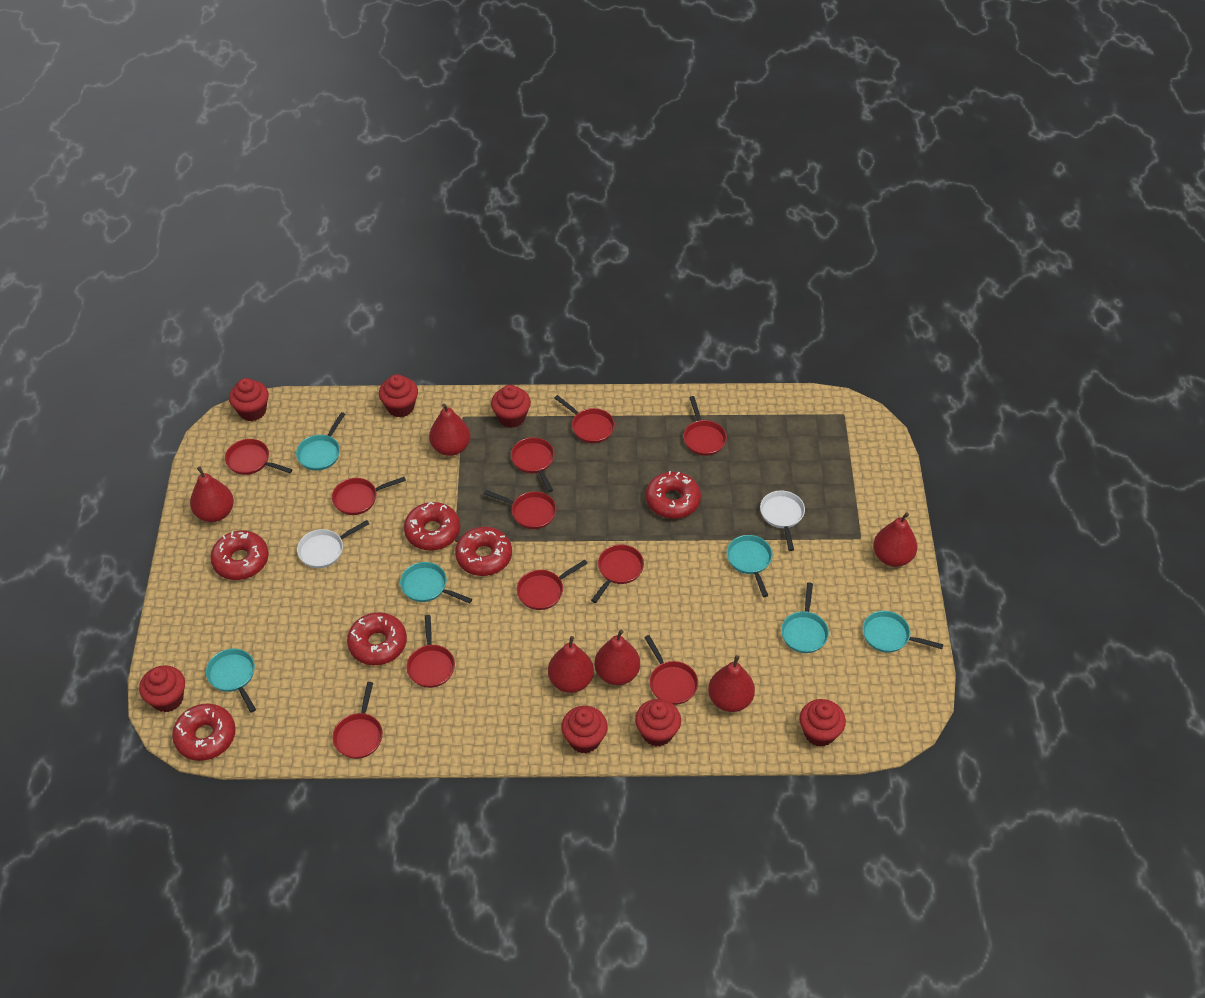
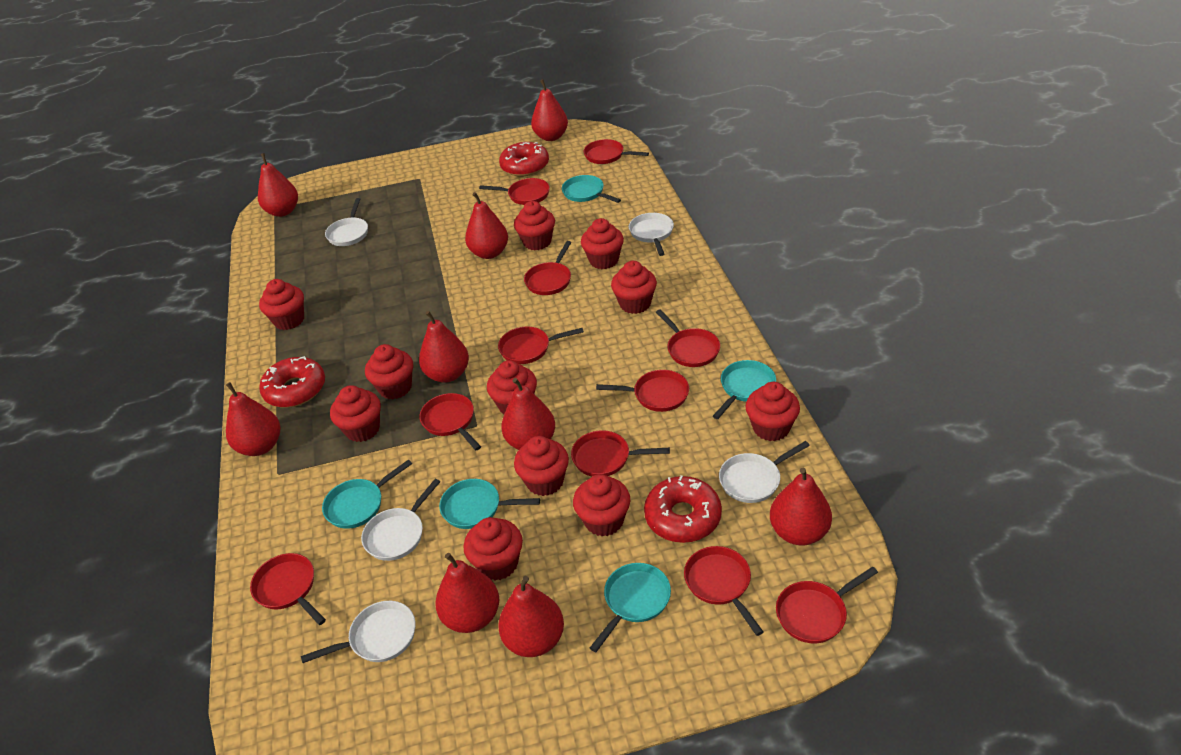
red cupcake: 7 -> 11
red donut: 6 -> 3
red pear: 6 -> 9
turquoise pan: 6 -> 5
white pan: 2 -> 5

